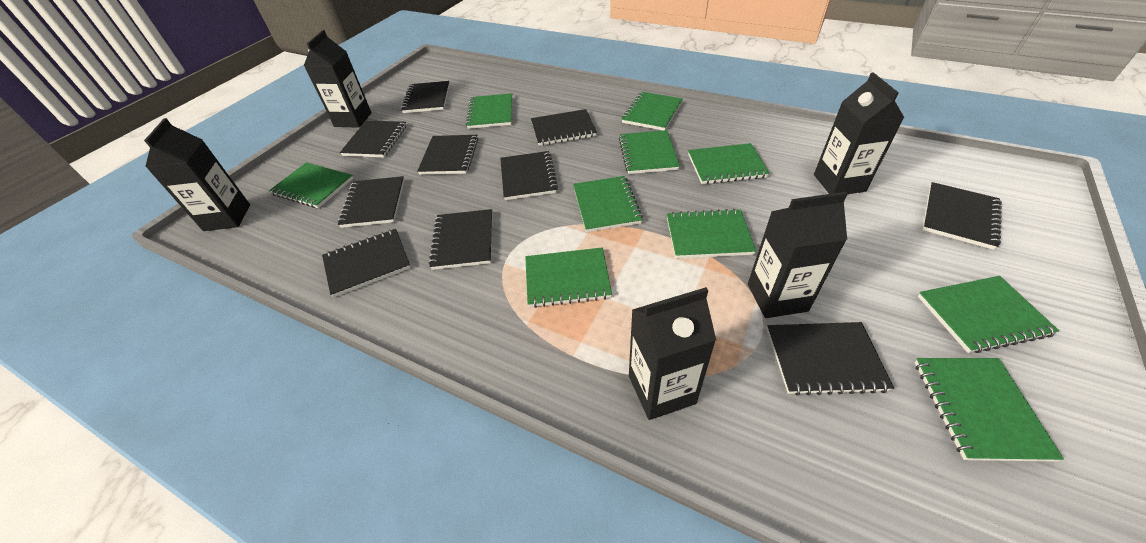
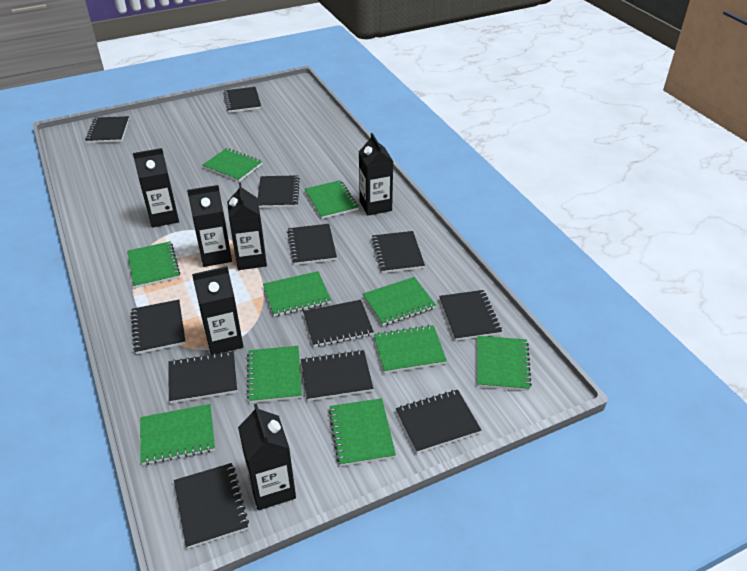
black carton: 5 -> 6
black notebook: 10 -> 12

